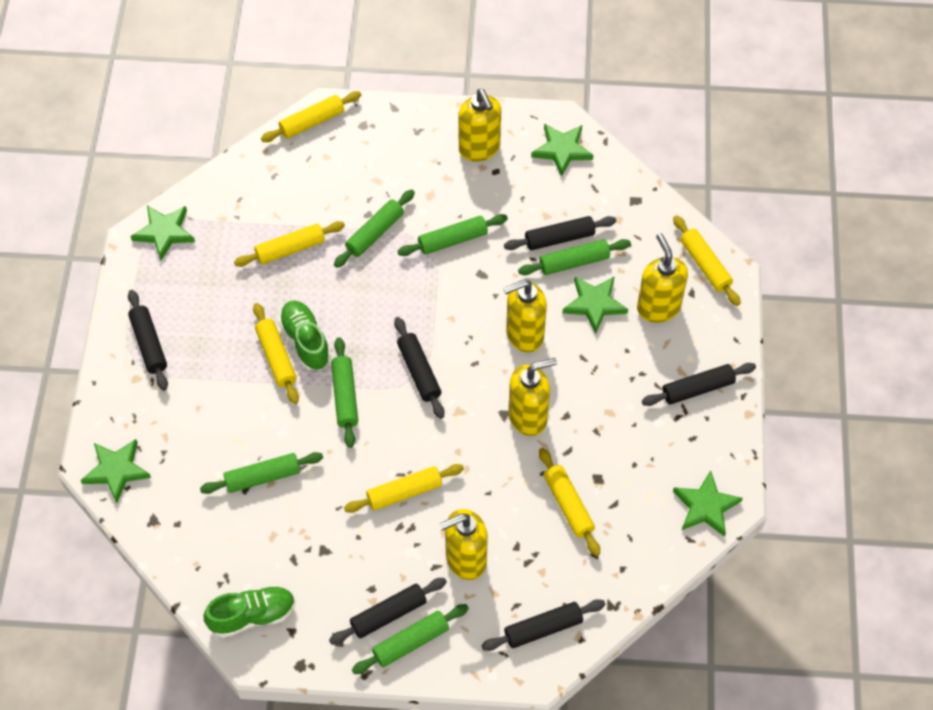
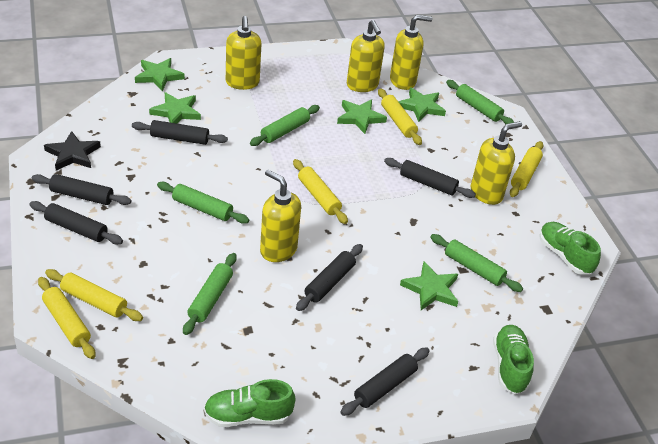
black star: 0 -> 1
green rolling pin: 6 -> 5
green shoe: 2 -> 3
yellow rolling pin: 6 -> 5

